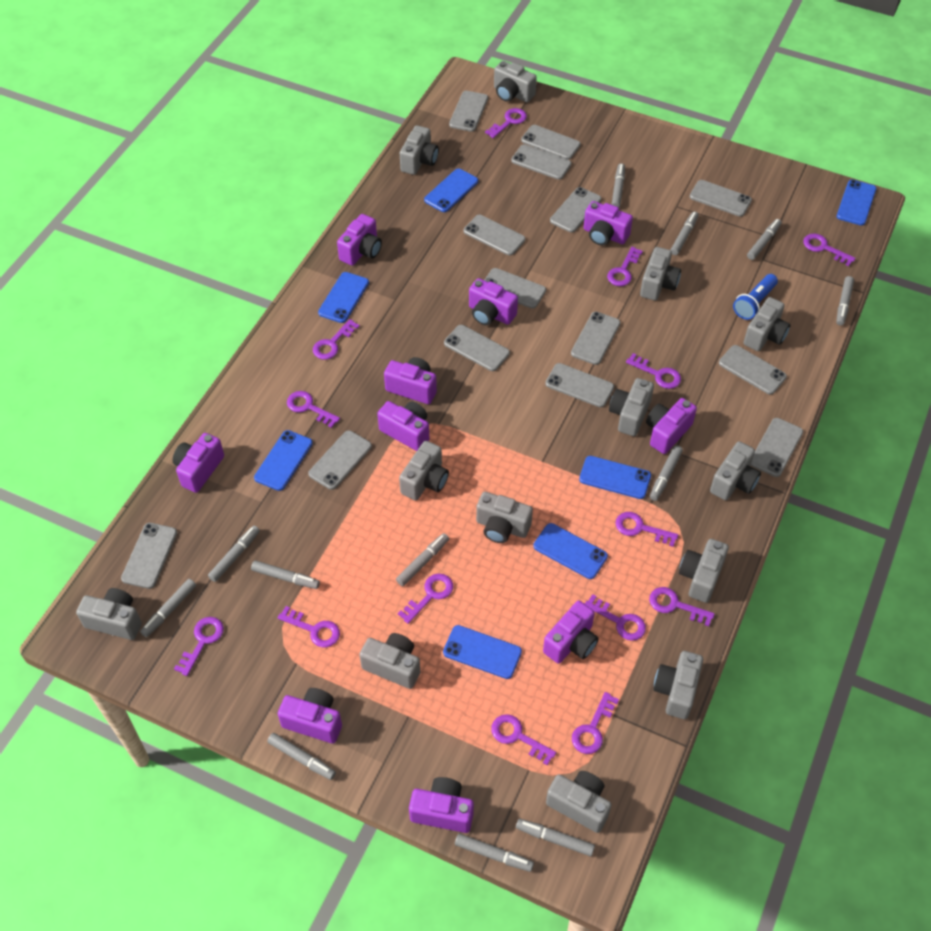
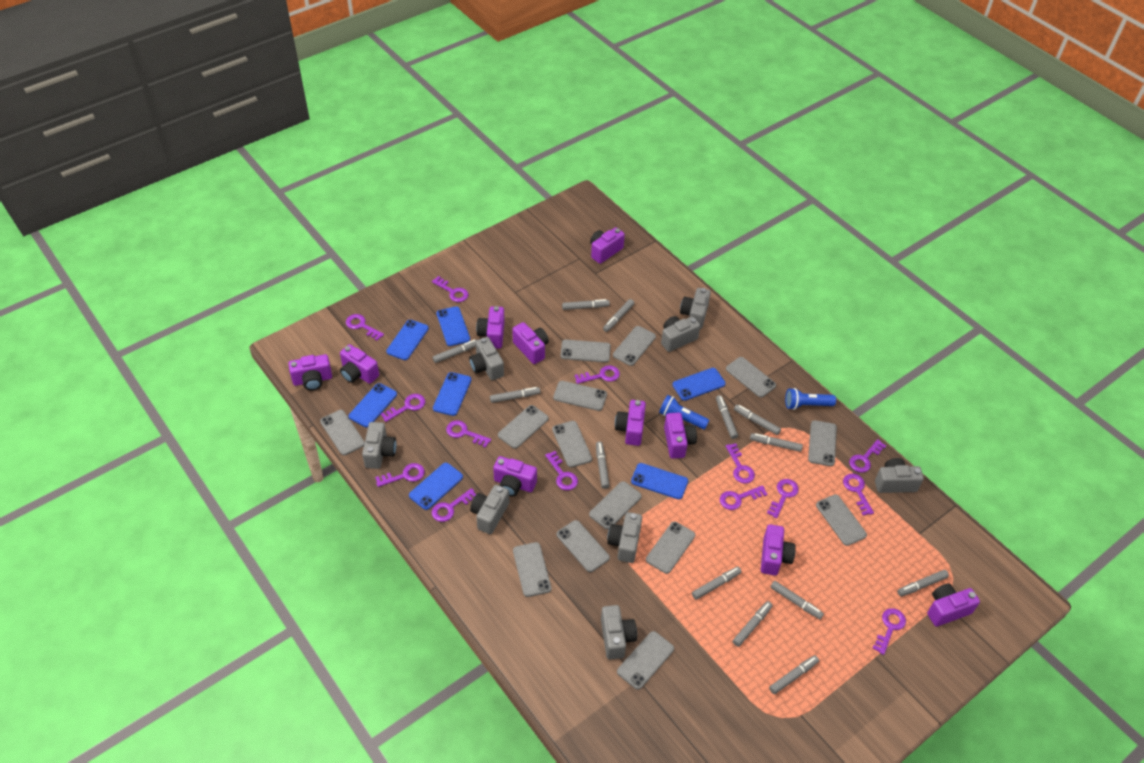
blue flashlight: 1 -> 2
grey camera: 13 -> 8
grey marker: 12 -> 13

